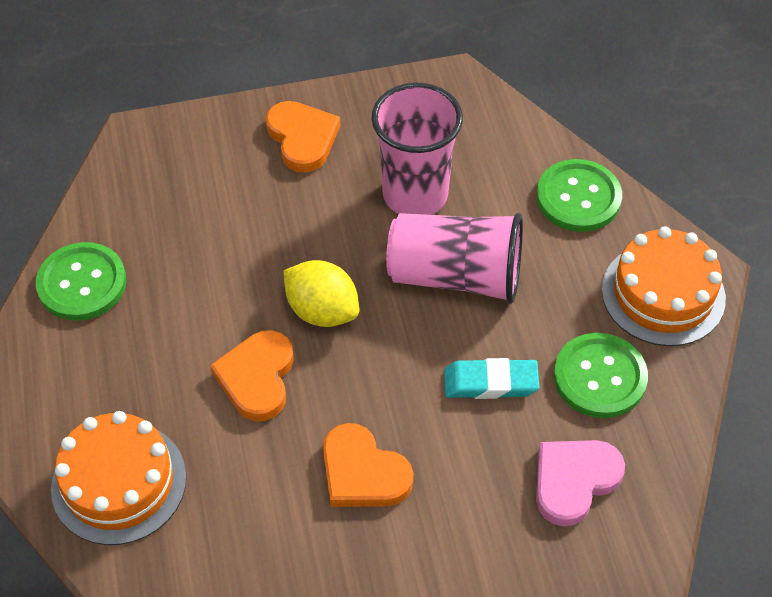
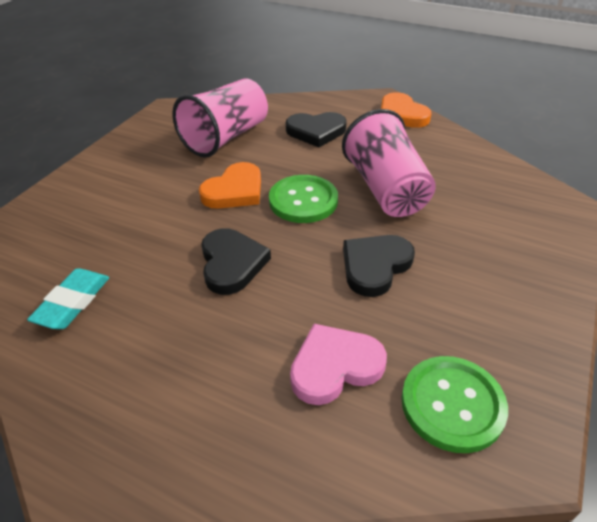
black heart: 0 -> 3
green button: 3 -> 2
orange cake: 2 -> 0
orange heart: 3 -> 2
yellow lemon: 1 -> 0

